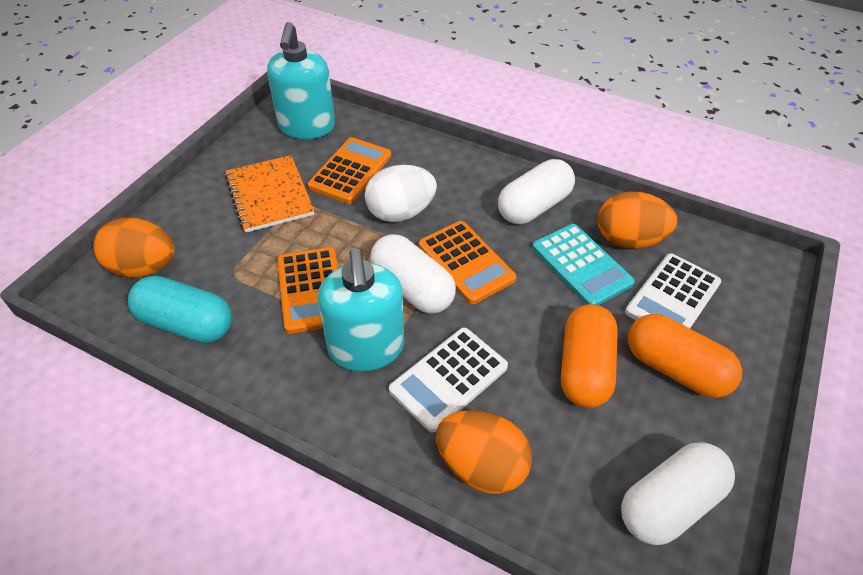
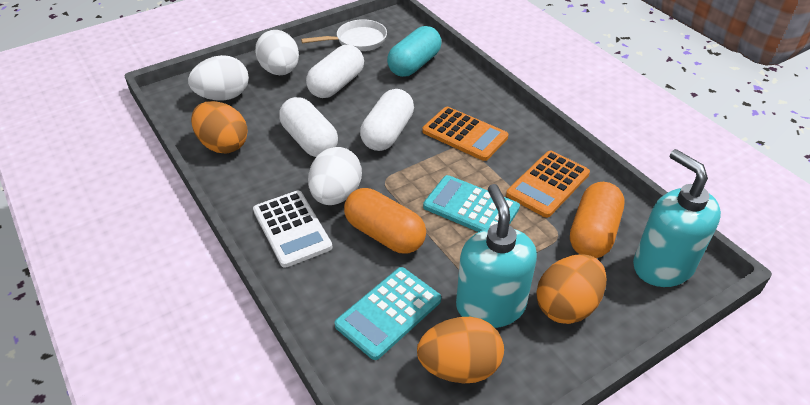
orange calculator: 3 -> 2
orange notebook: 1 -> 0
turquoise calculator: 1 -> 2
white calculator: 2 -> 1
white egg: 1 -> 3
white pan: 0 -> 1

